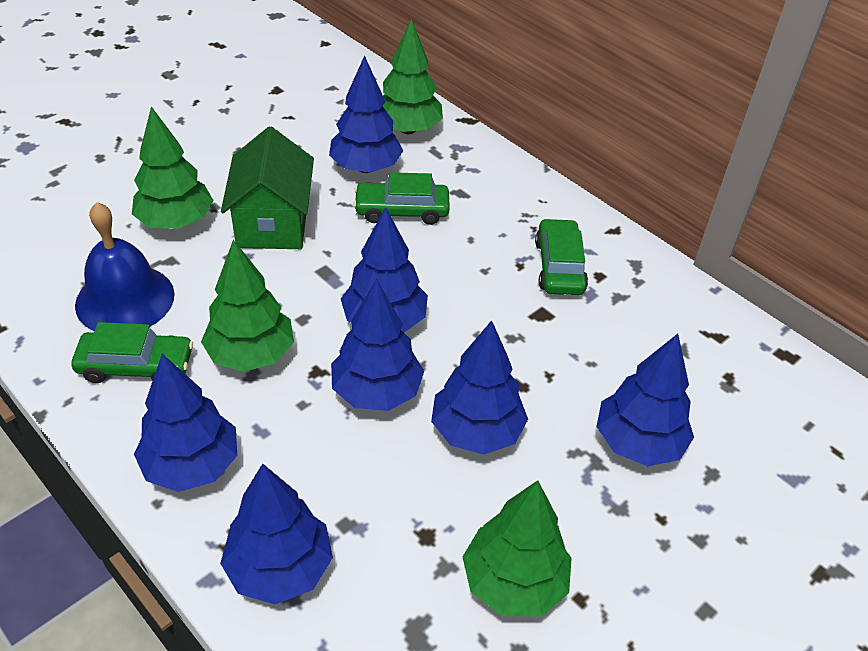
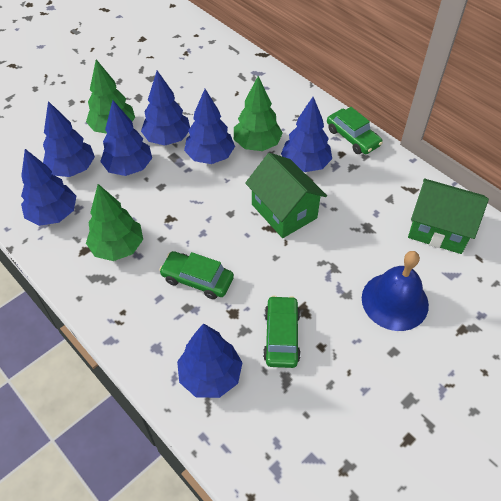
green house: 1 -> 2
green tree: 4 -> 3

